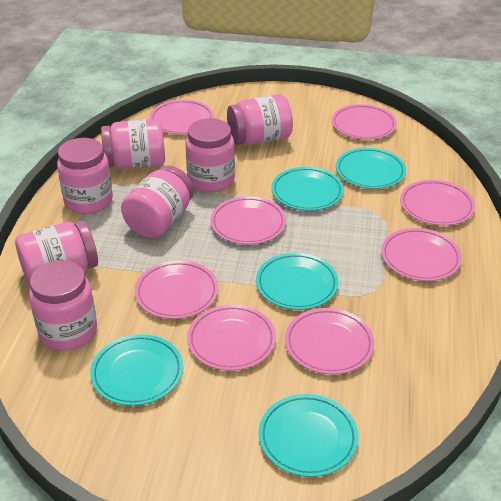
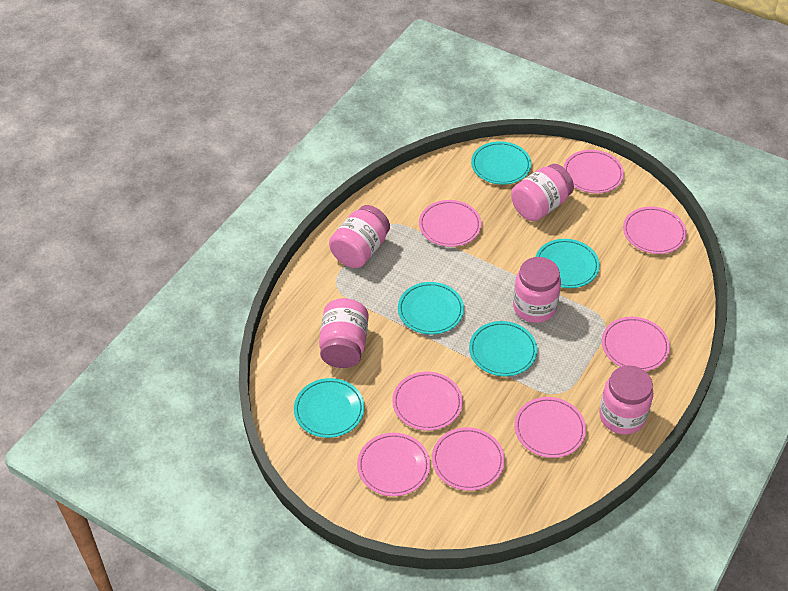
pink jar: 7 -> 5

